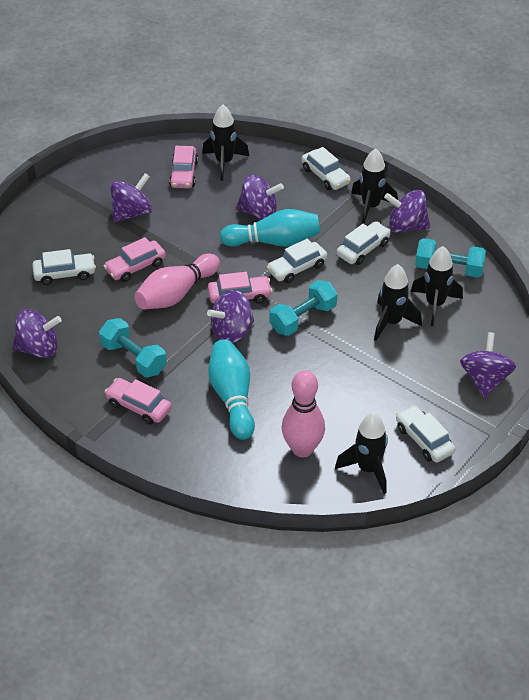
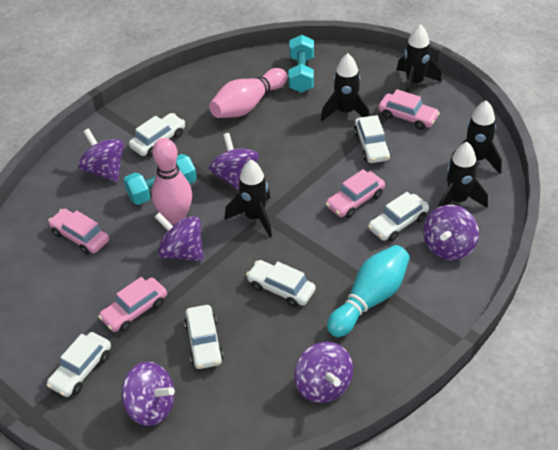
turquoise bowling pin: 2 -> 1
turquoise dumbbell: 3 -> 2
white car: 5 -> 6

